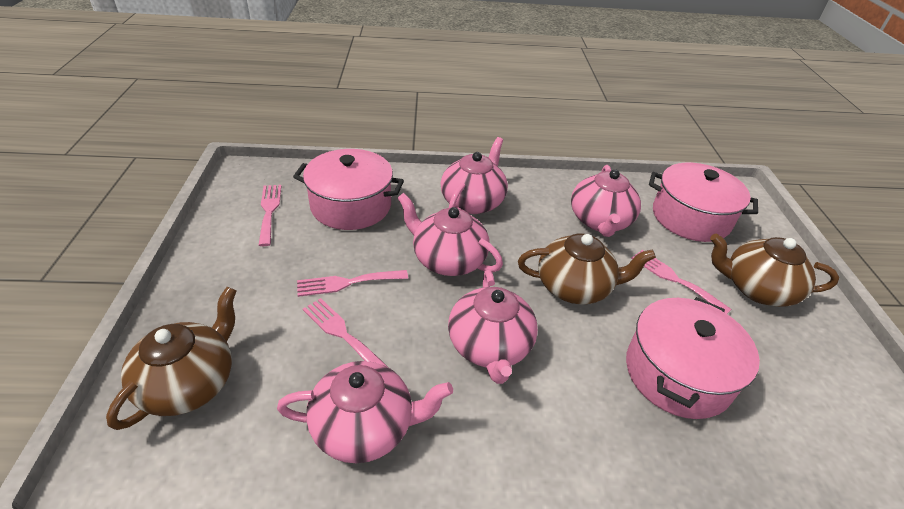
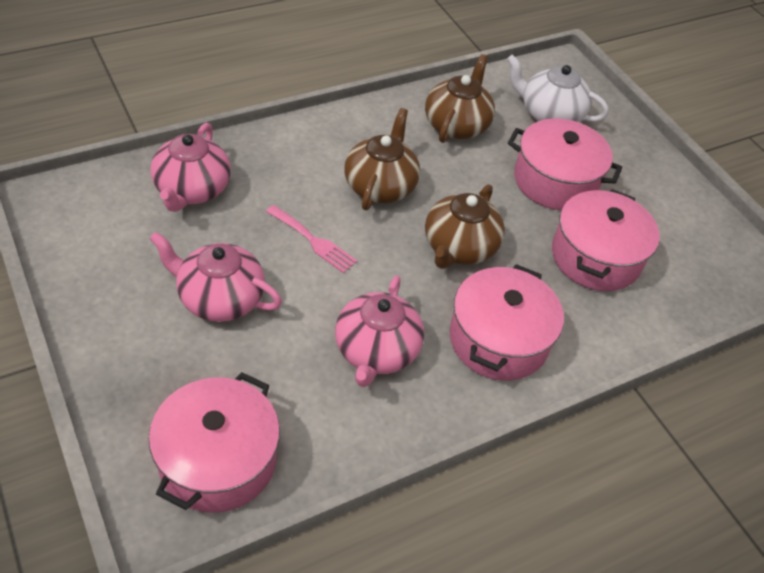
pink fork: 4 -> 1
pink pot: 3 -> 4
pink teapot: 5 -> 3
white teapot: 0 -> 1

